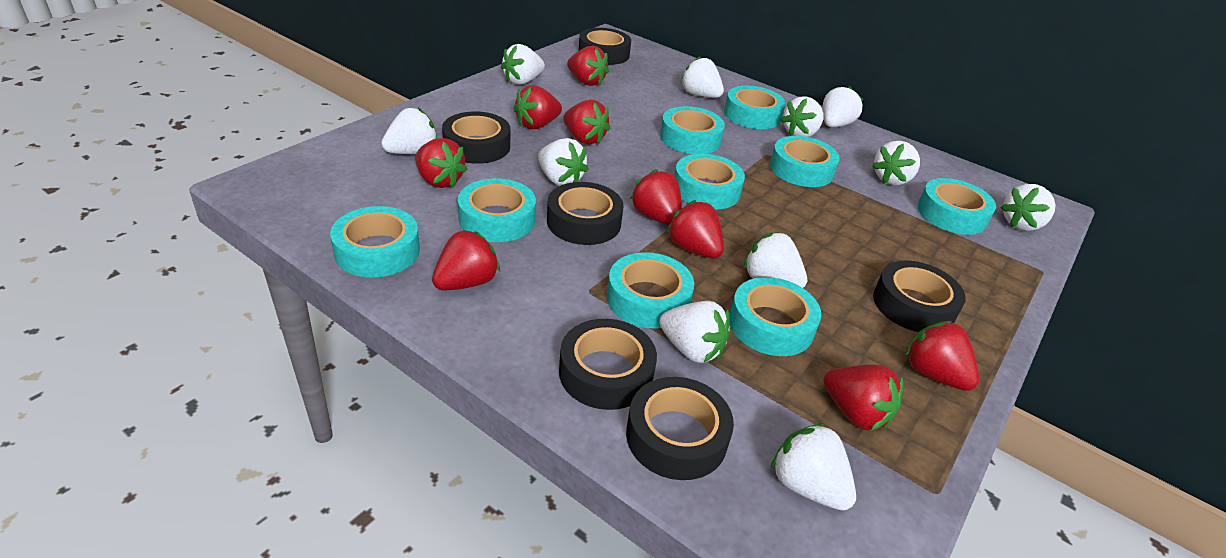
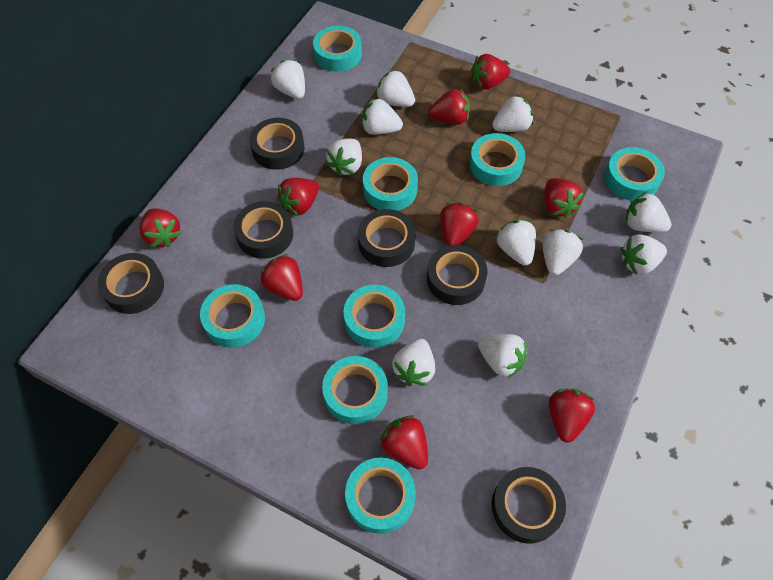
turquoise tape: 9 -> 8

